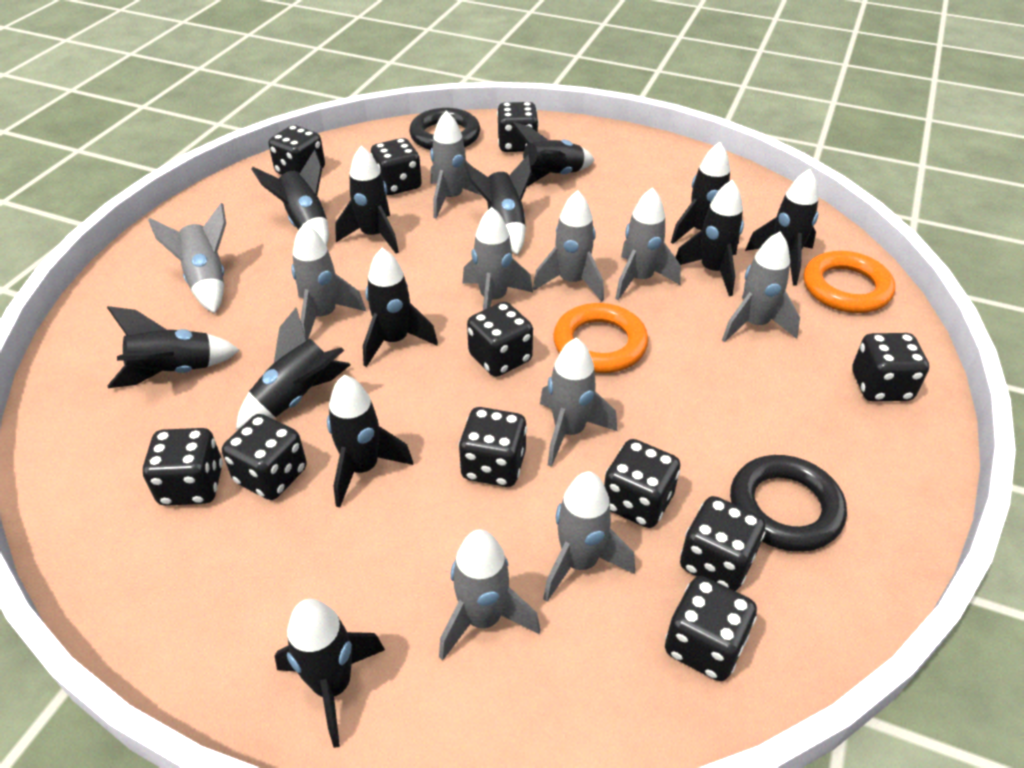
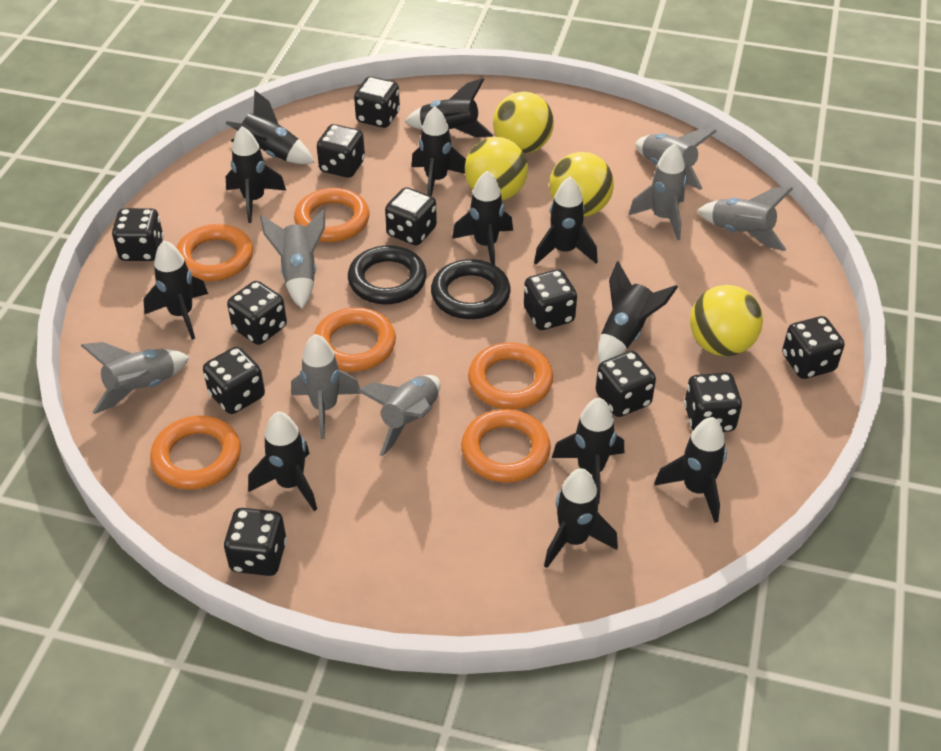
grey rocket: 10 -> 7
orange ring: 2 -> 6
yellow ball: 0 -> 4

